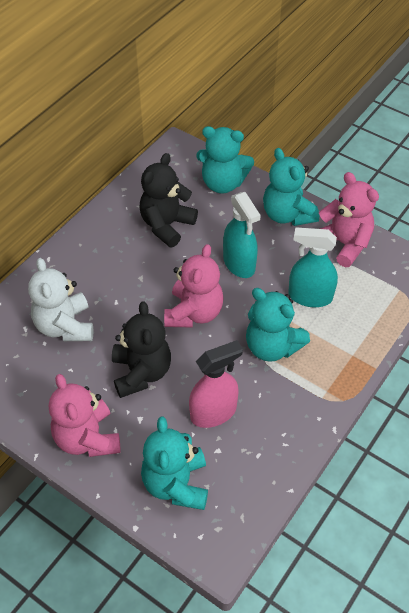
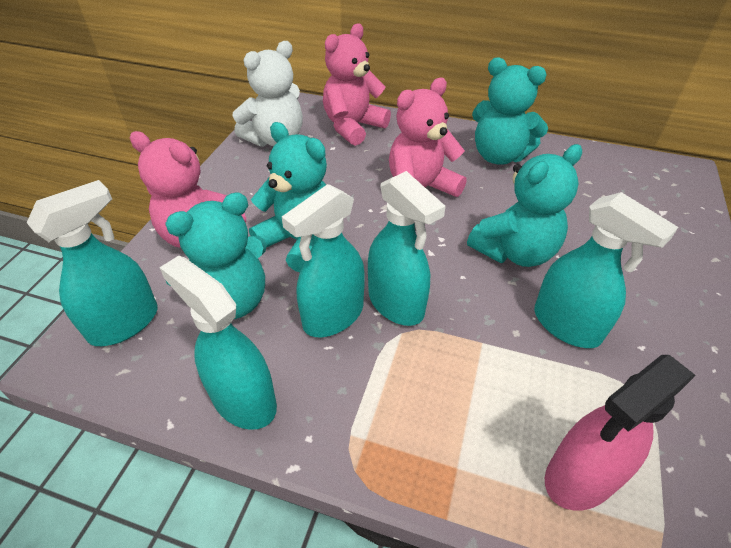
black teddy bear: 2 -> 0
turquoise spray bottle: 2 -> 5

